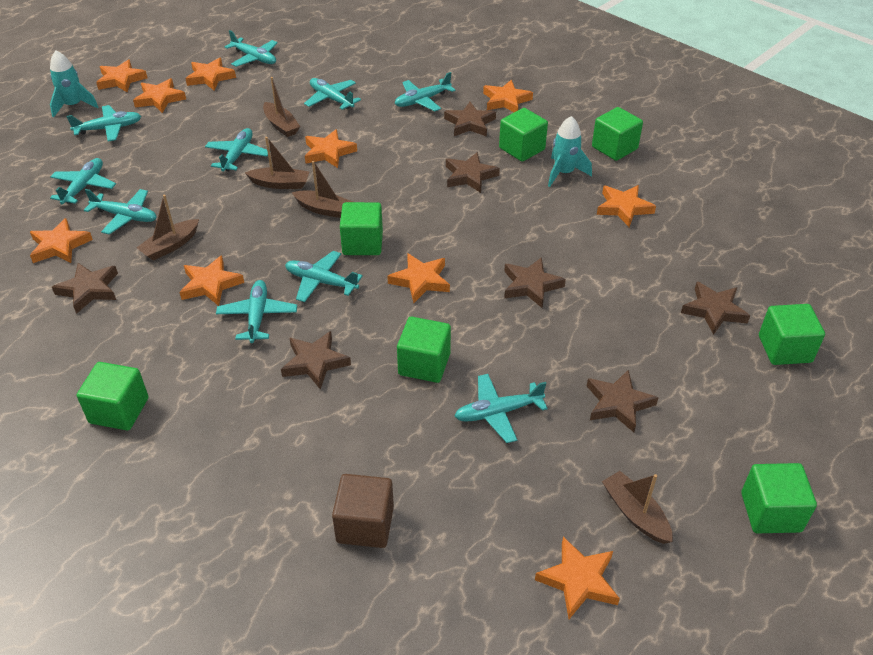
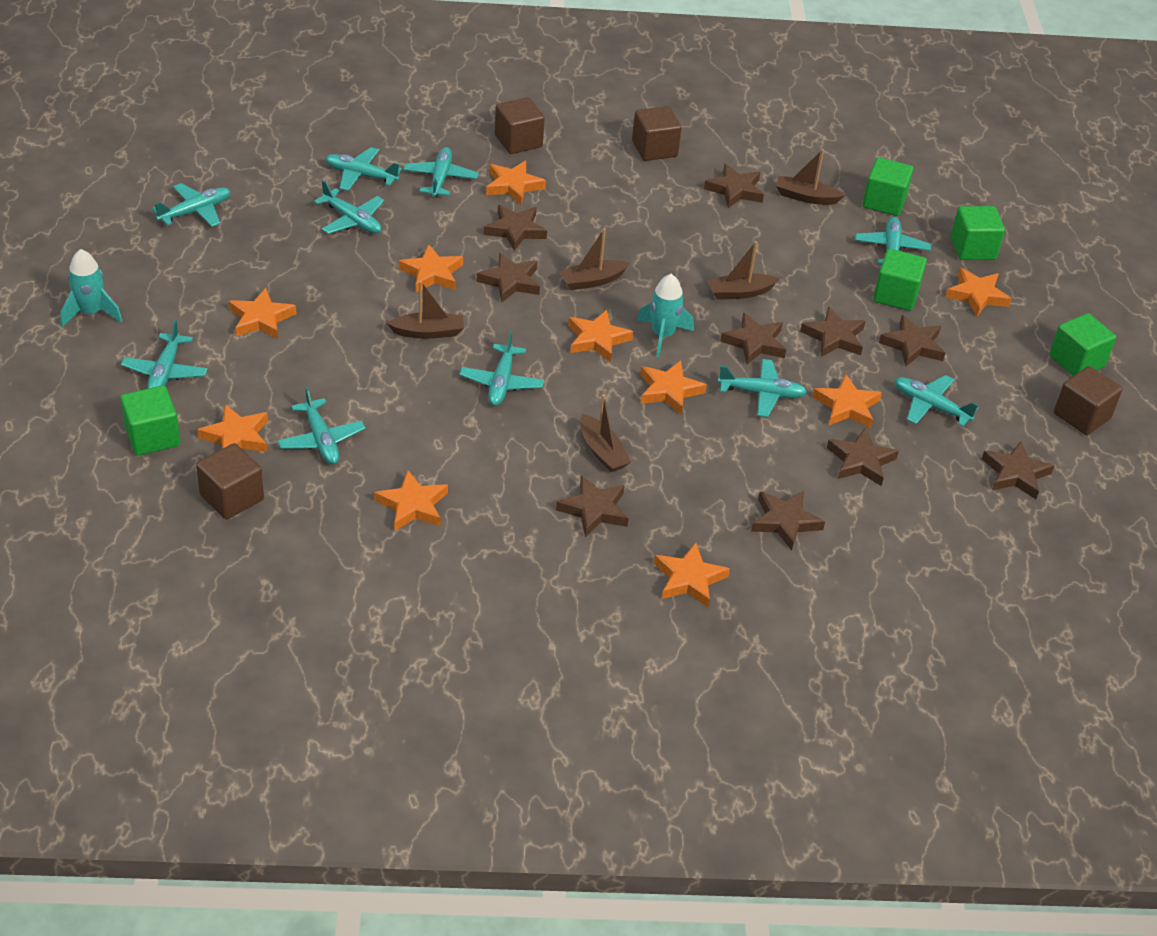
brown cube: 1 -> 4
brown star: 7 -> 10
green cube: 7 -> 5

